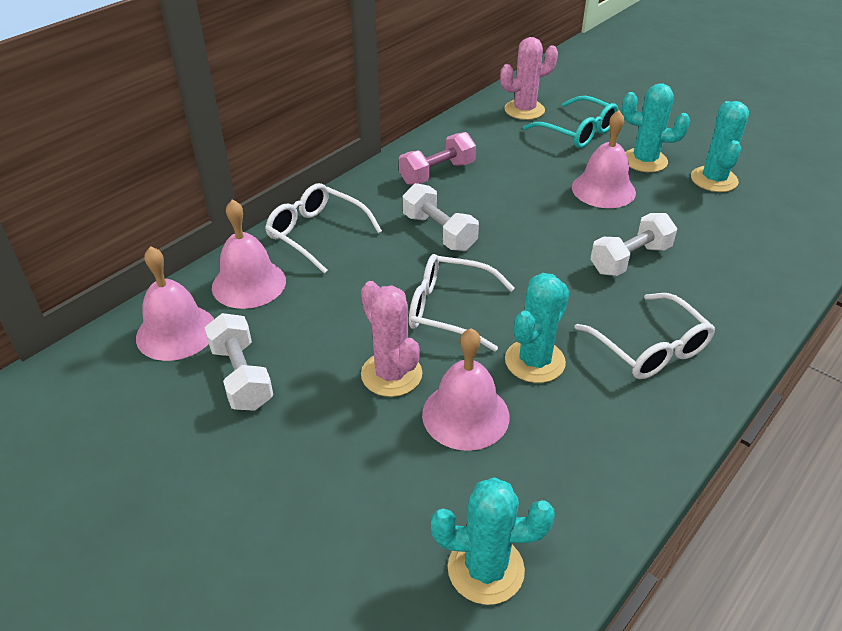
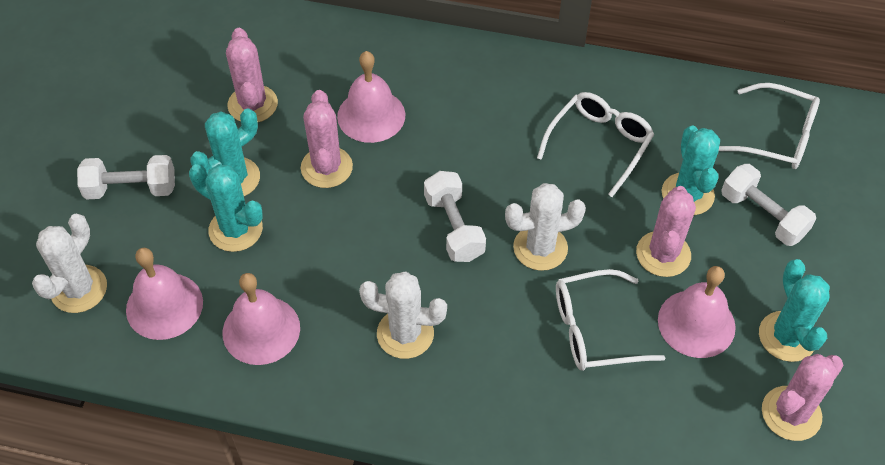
pink cactus: 2 -> 4
pink dumbbell: 1 -> 0
turquoise glasses: 1 -> 0
white cactus: 0 -> 3

